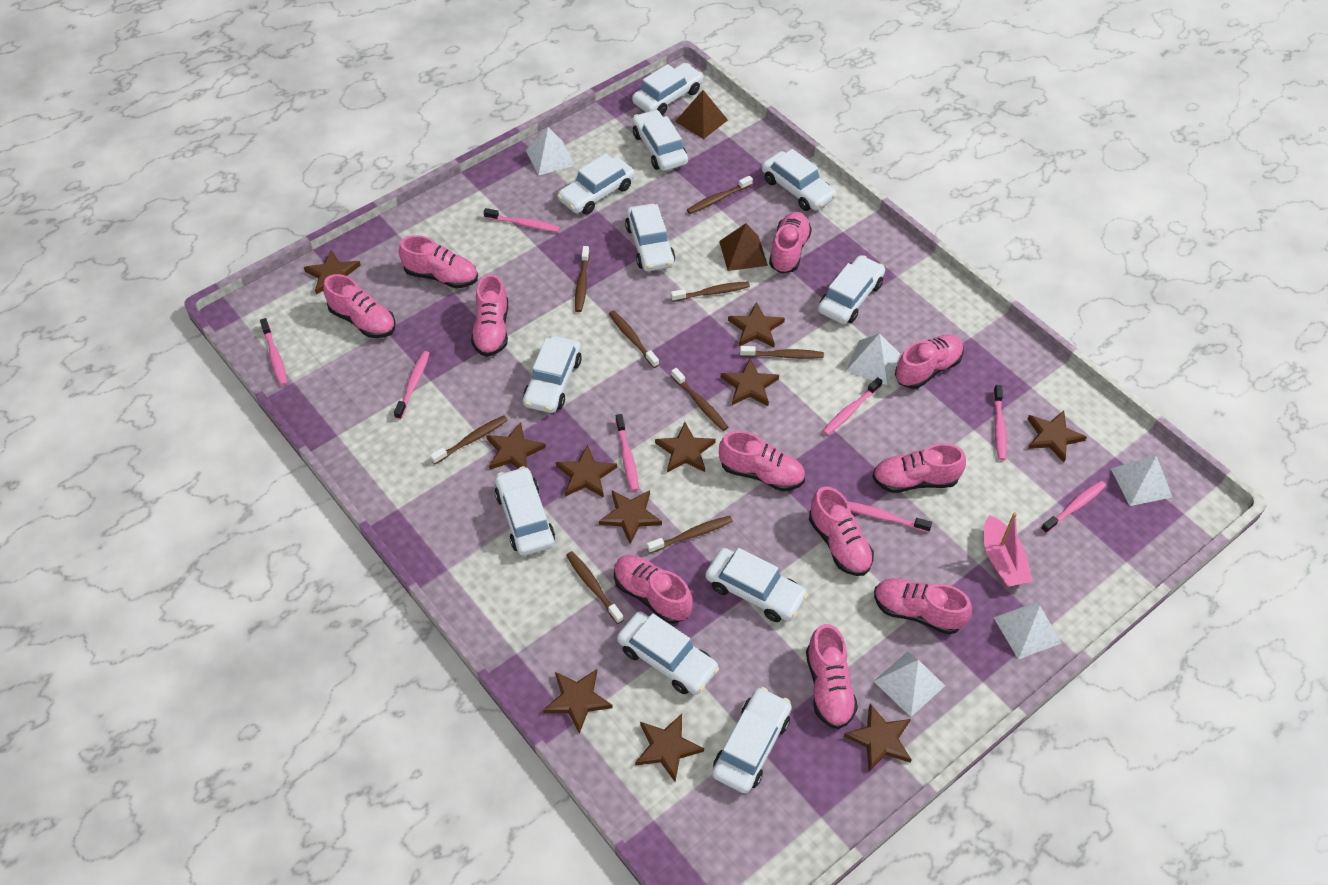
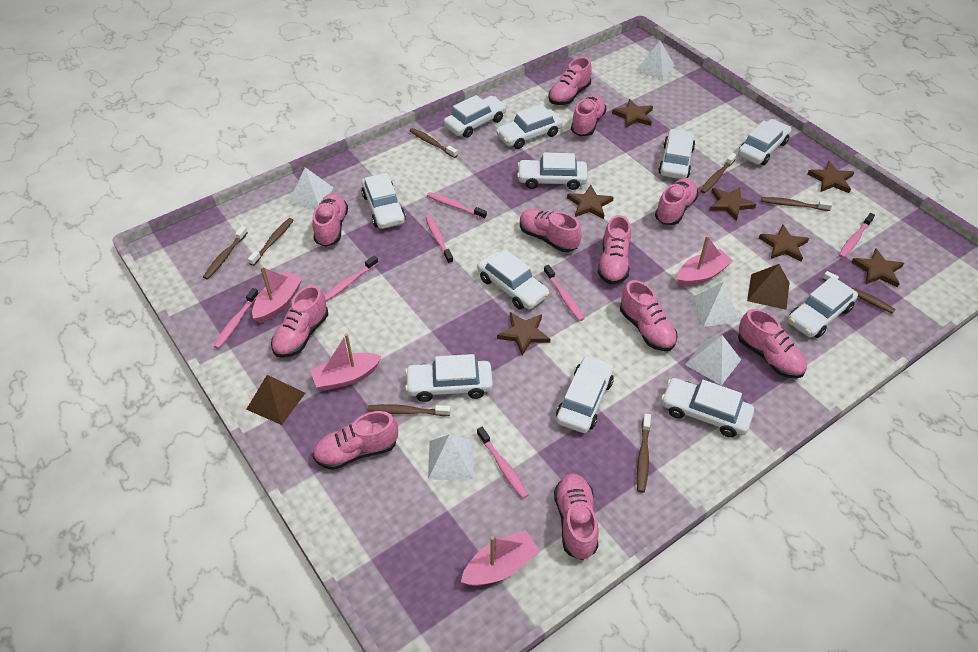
brown star: 11 -> 7
brown toothbrush: 9 -> 8
pink boat: 1 -> 4
pink toothbrush: 8 -> 7

